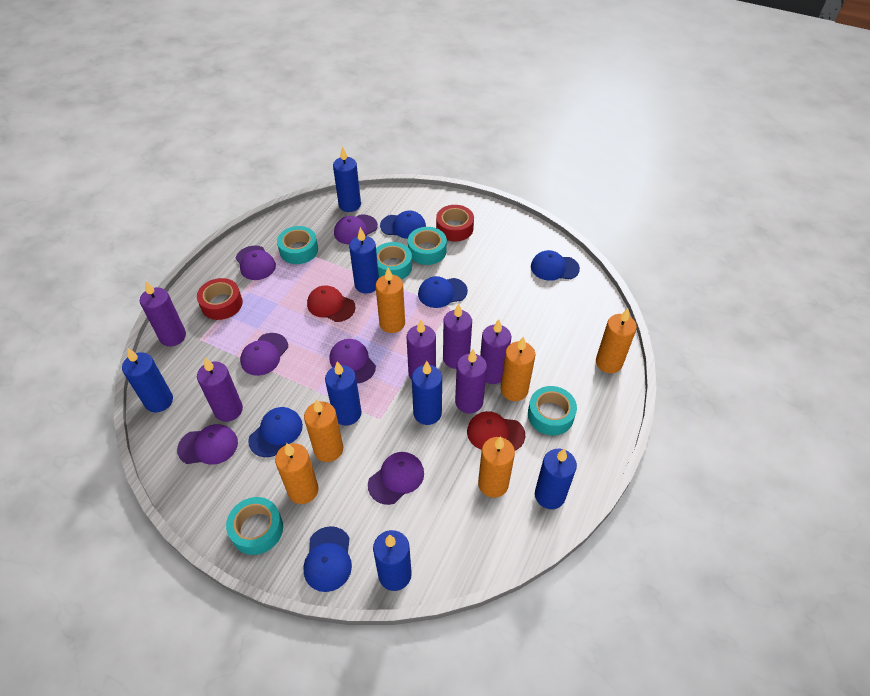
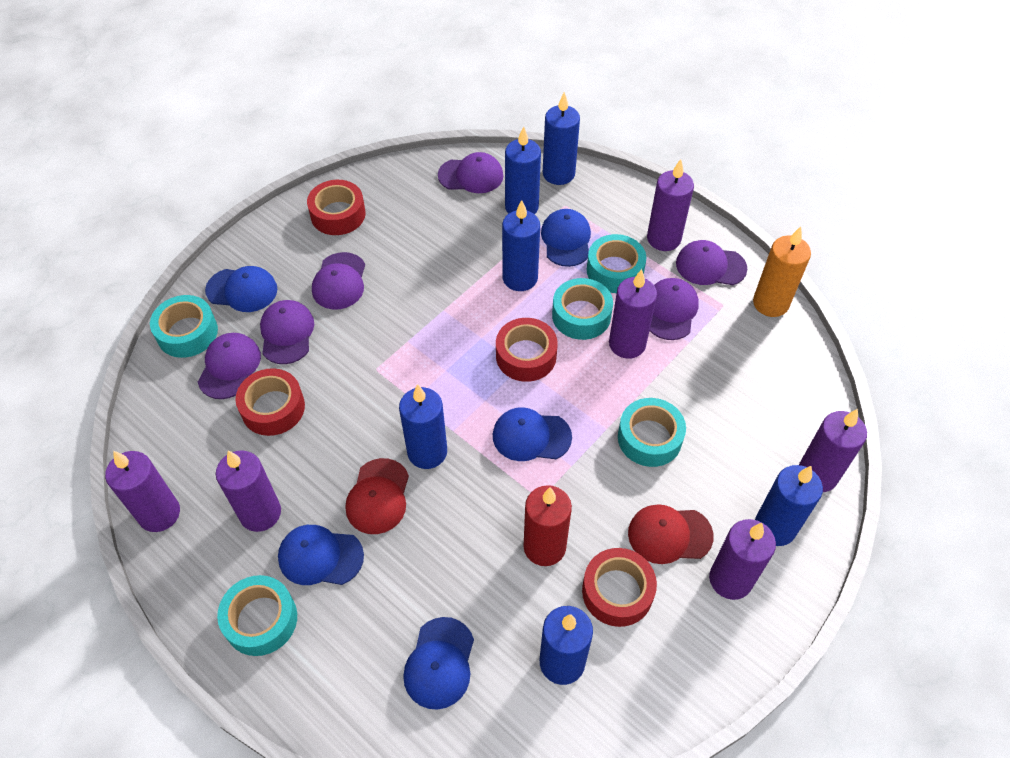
blue candle: 7 -> 6
orange candle: 6 -> 1
red candle: 0 -> 1
red tape: 2 -> 4

